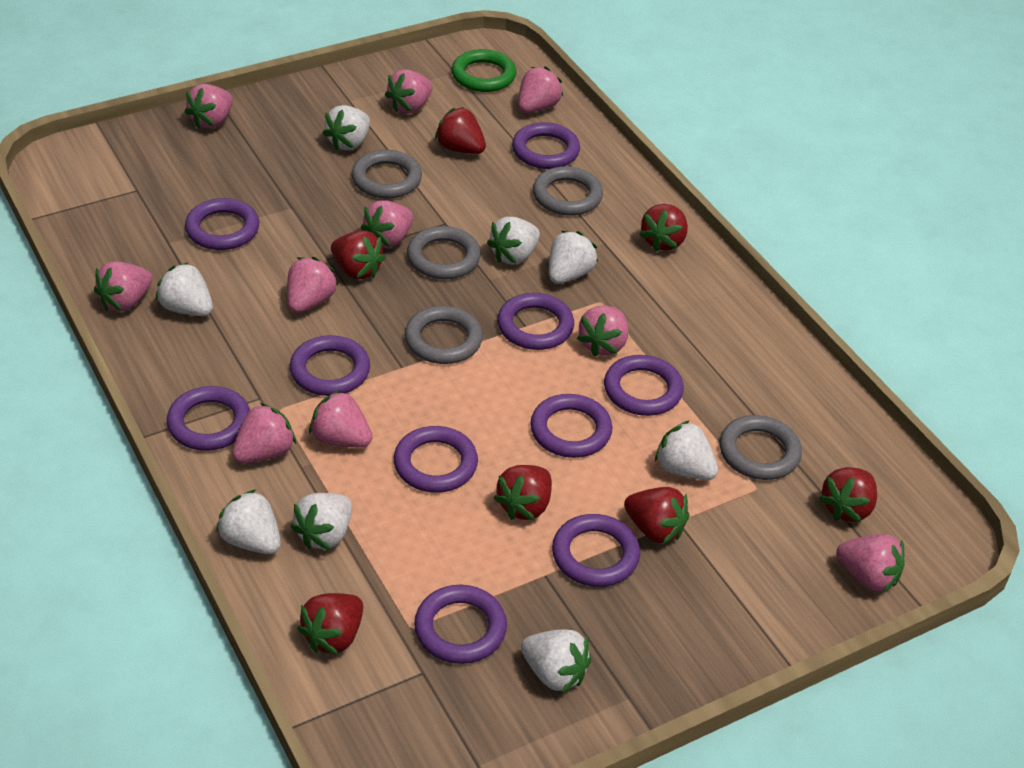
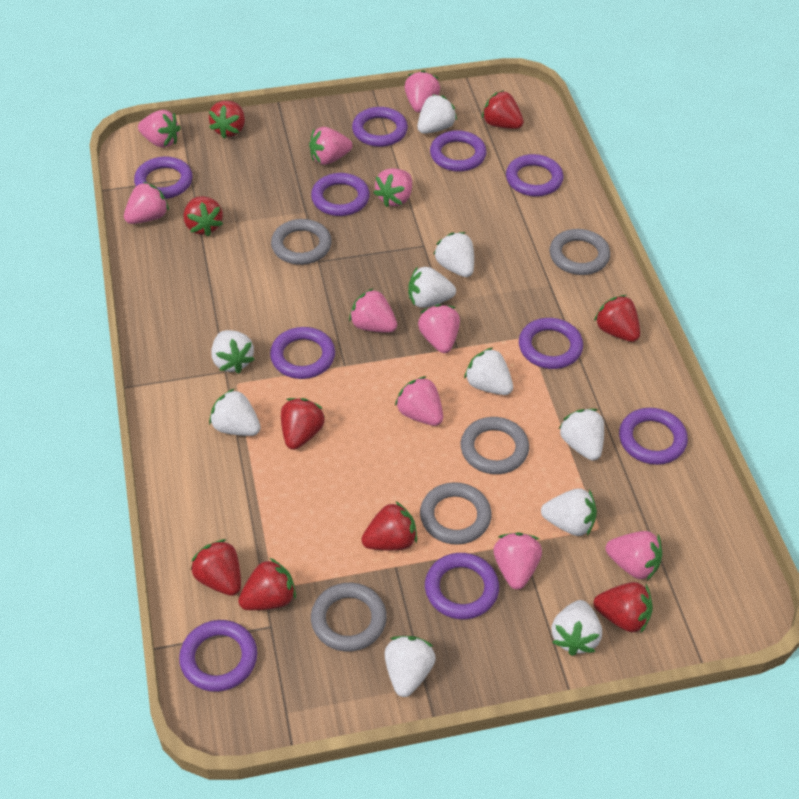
green ring: 1 -> 0
red strawberry: 7 -> 9
white strawberry: 8 -> 10

